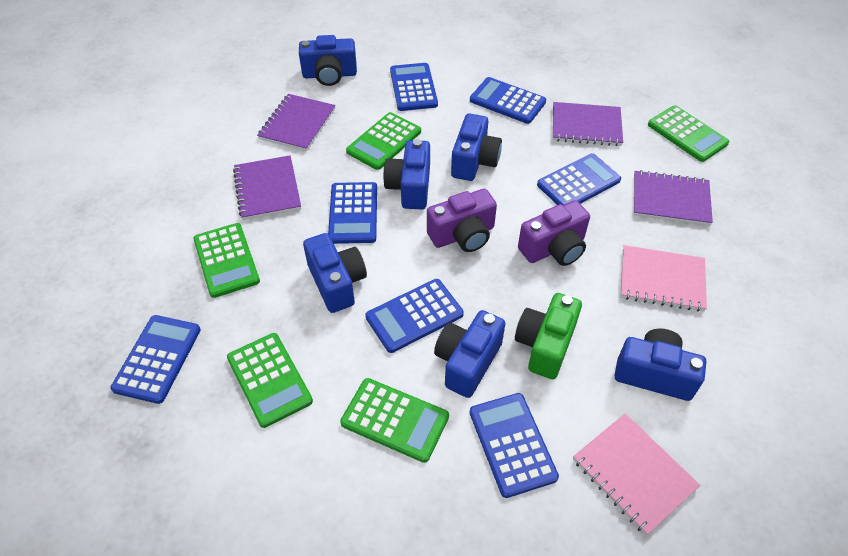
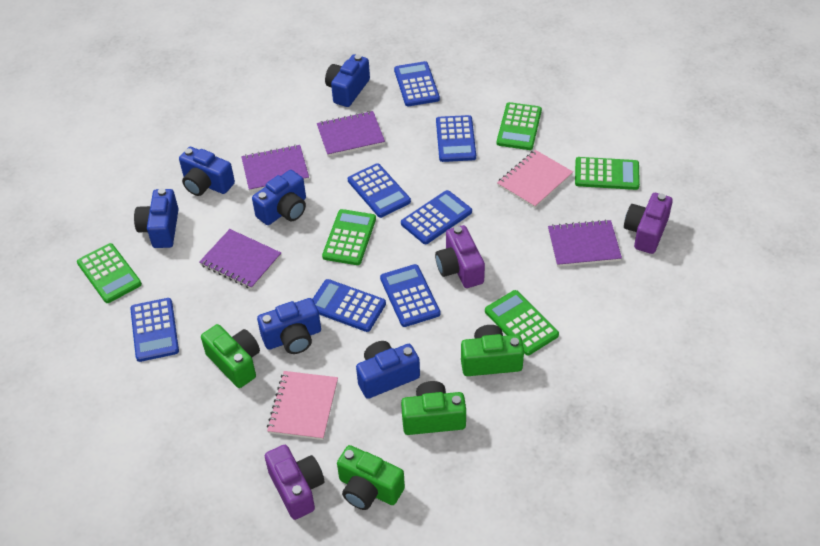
green camera: 1 -> 4
purple camera: 2 -> 3

